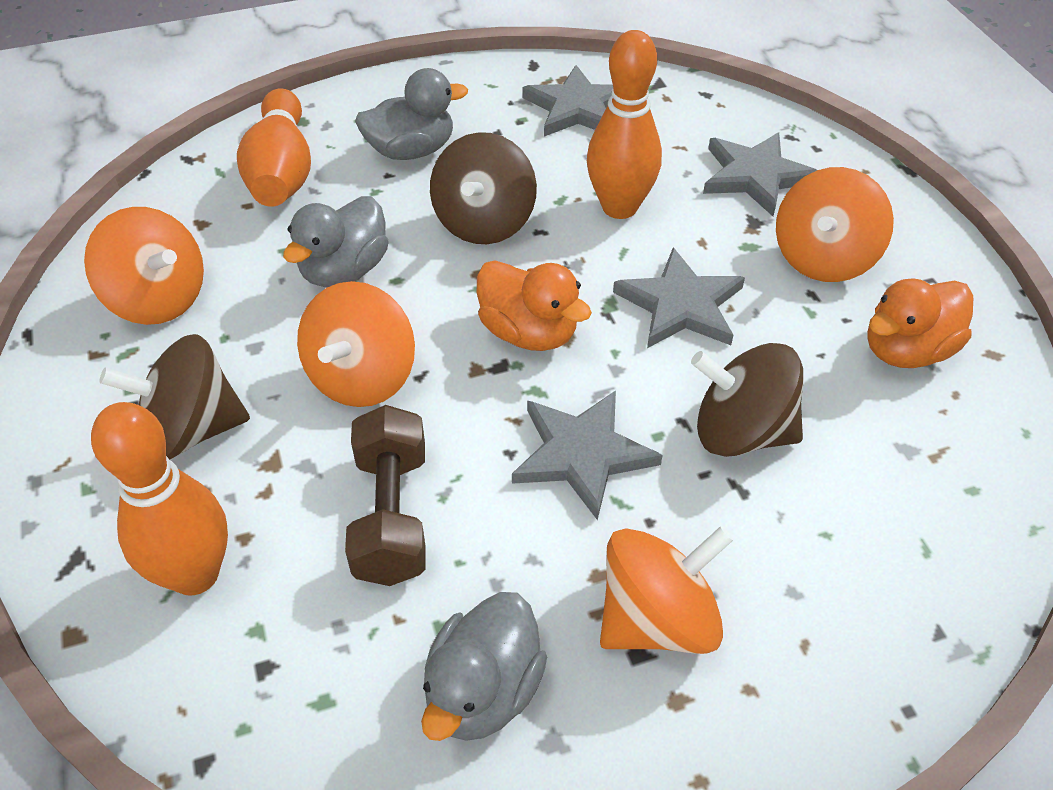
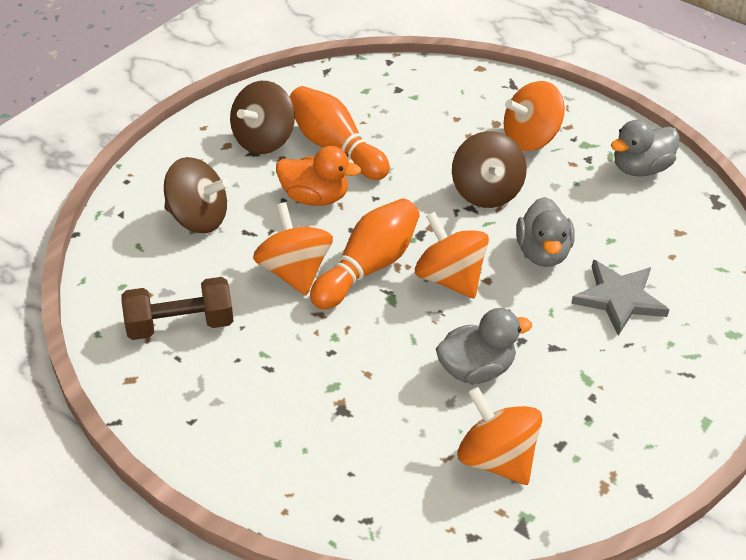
grey star: 4 -> 1
orange bowling pin: 3 -> 2
orange duck: 2 -> 1

